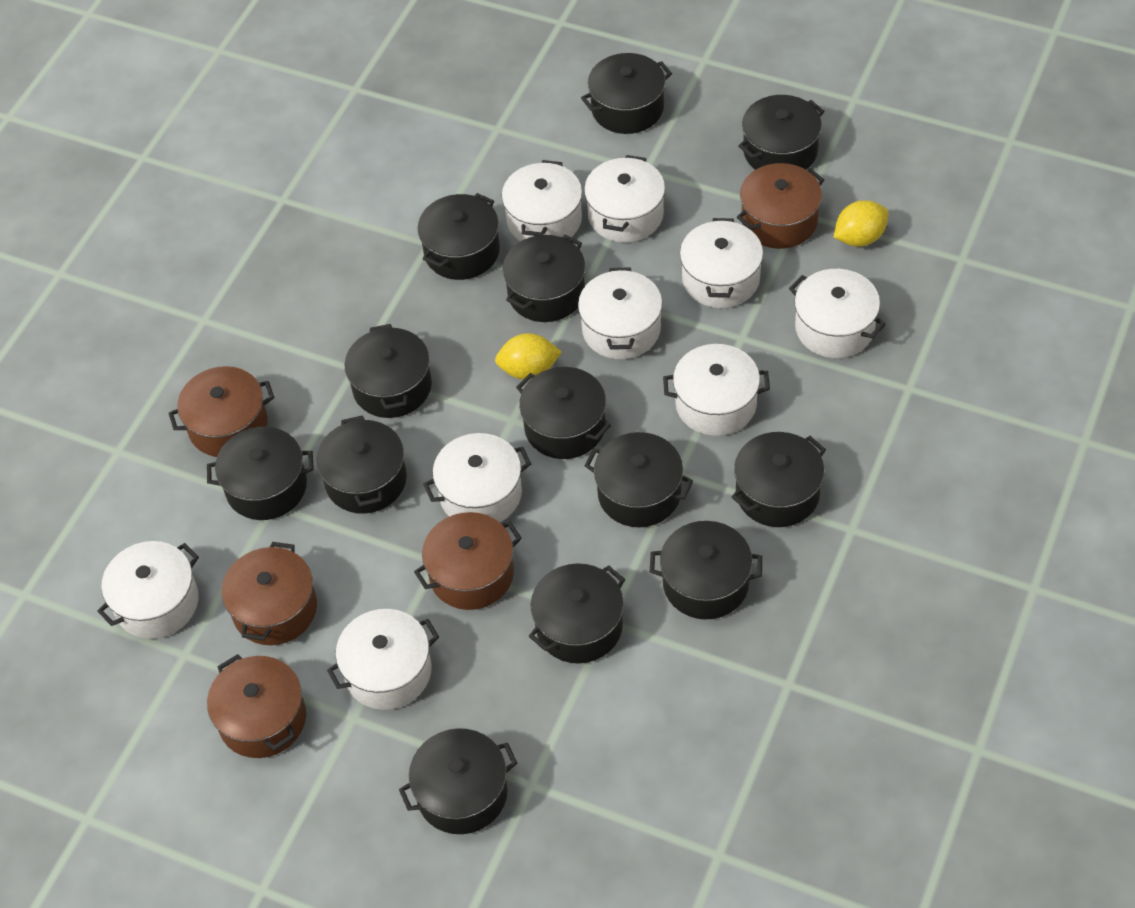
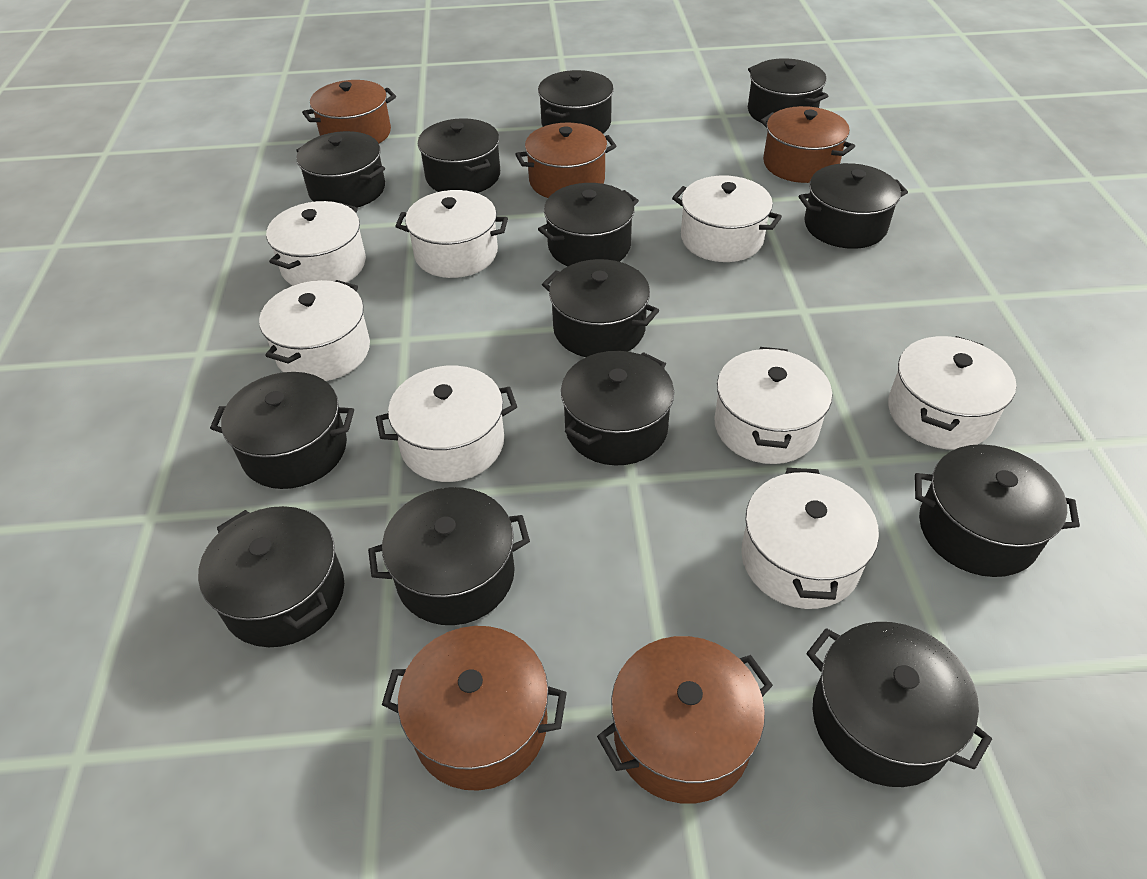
white pot: 9 -> 8
yellow lemon: 2 -> 0

